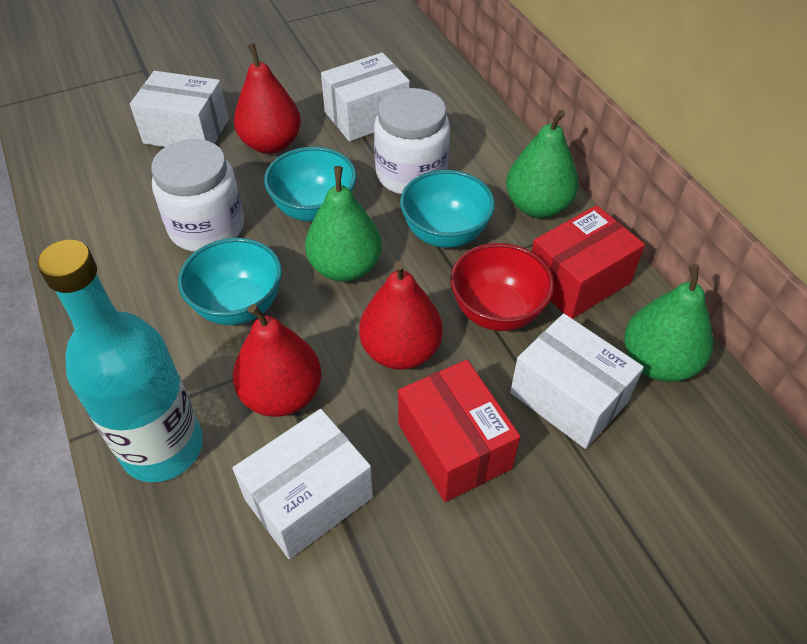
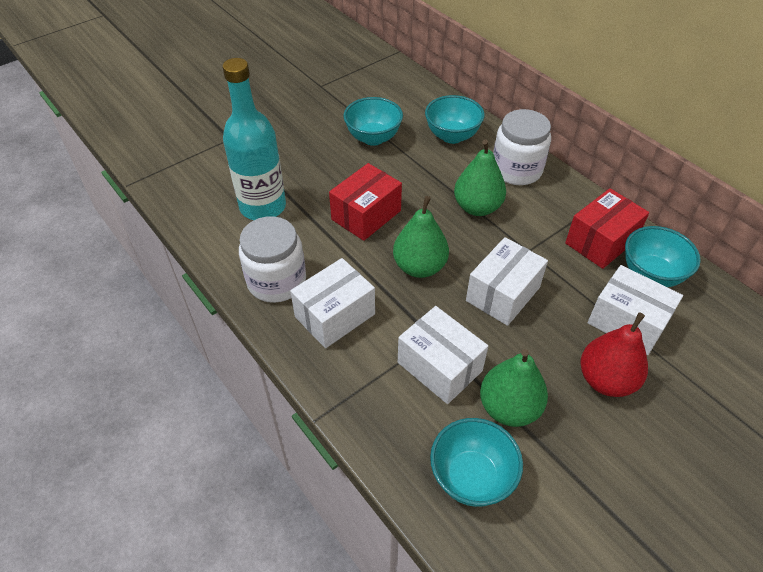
red bowl: 1 -> 0
red pear: 3 -> 1
turquoise bowl: 3 -> 4

